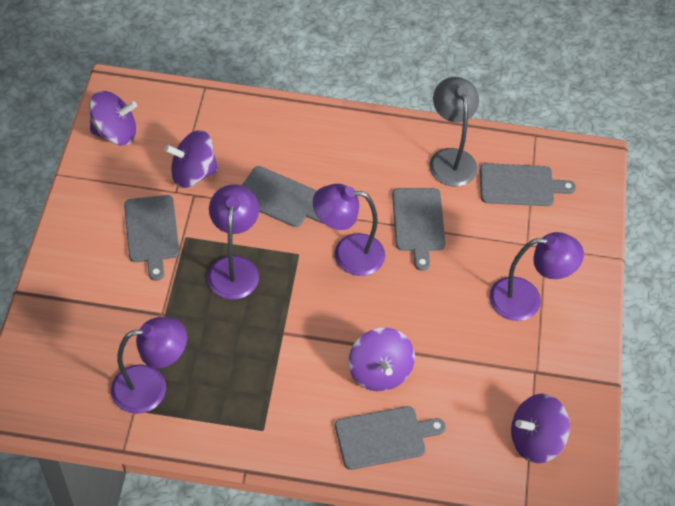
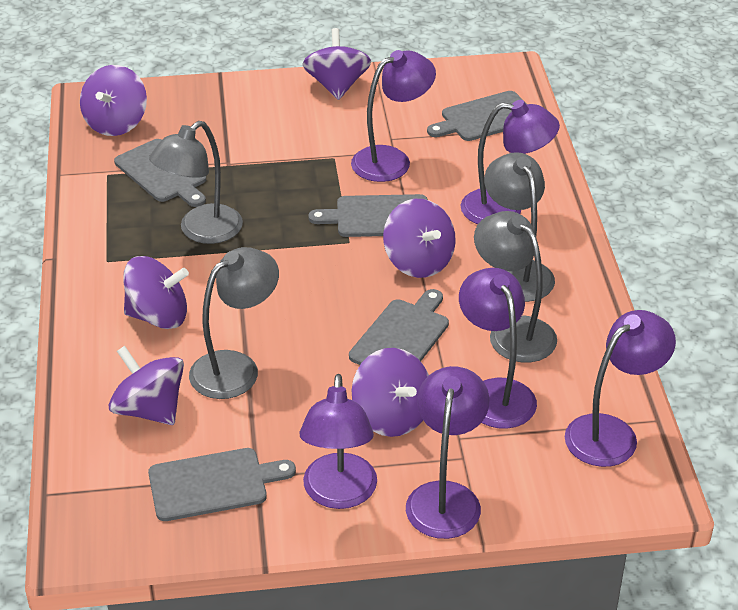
grey lamp: 1 -> 4
purple lamp: 4 -> 6
purple spinning top: 4 -> 6

